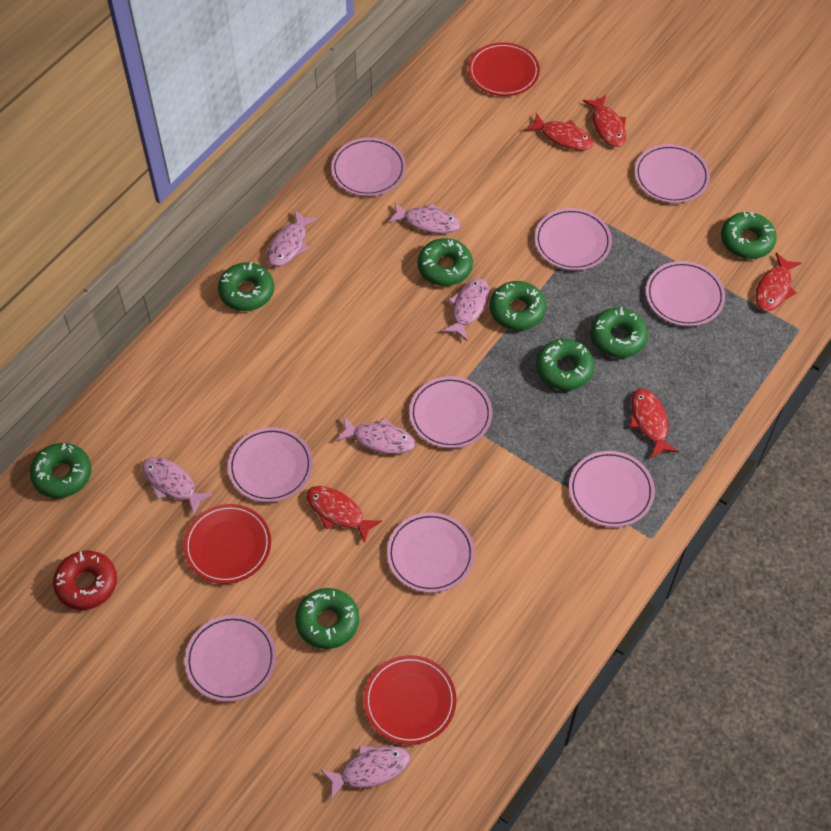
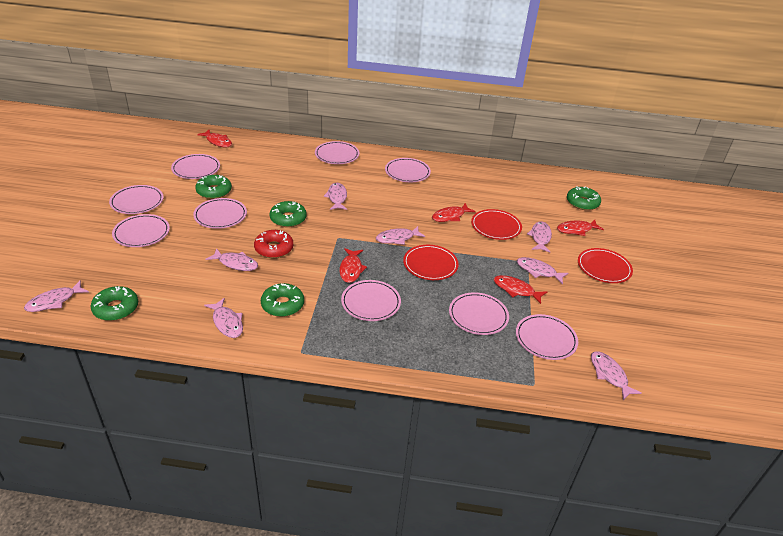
green donut: 8 -> 5
pink fish: 6 -> 8

